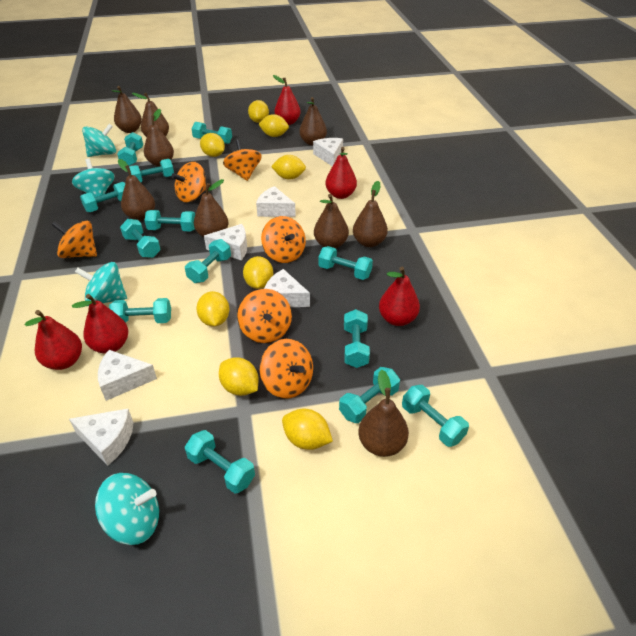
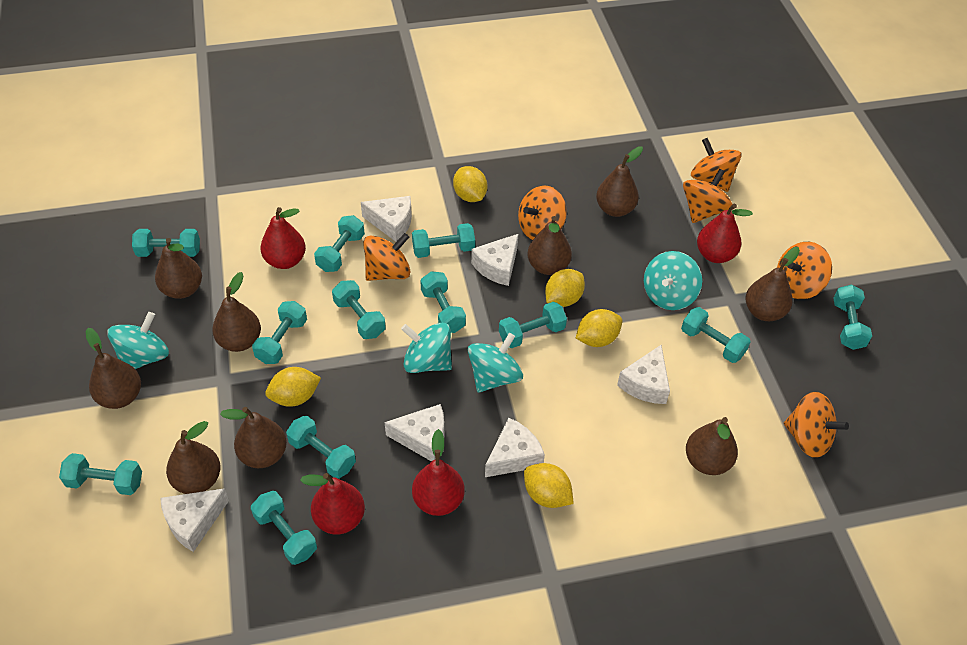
red pear: 5 -> 4
turquoise dumbbell: 13 -> 12
yellow lemon: 8 -> 5

